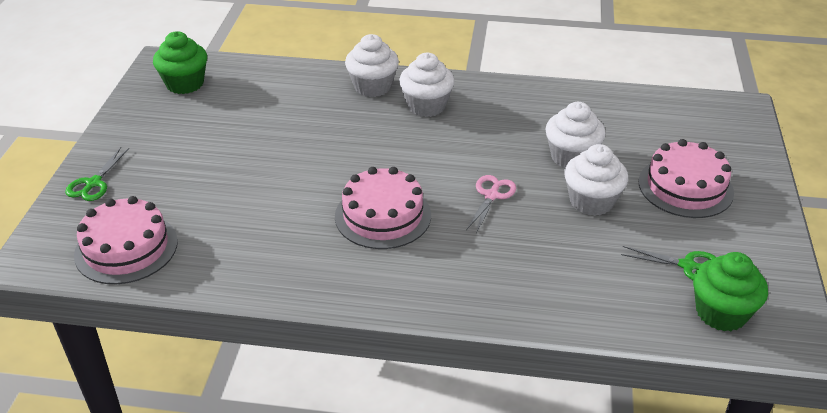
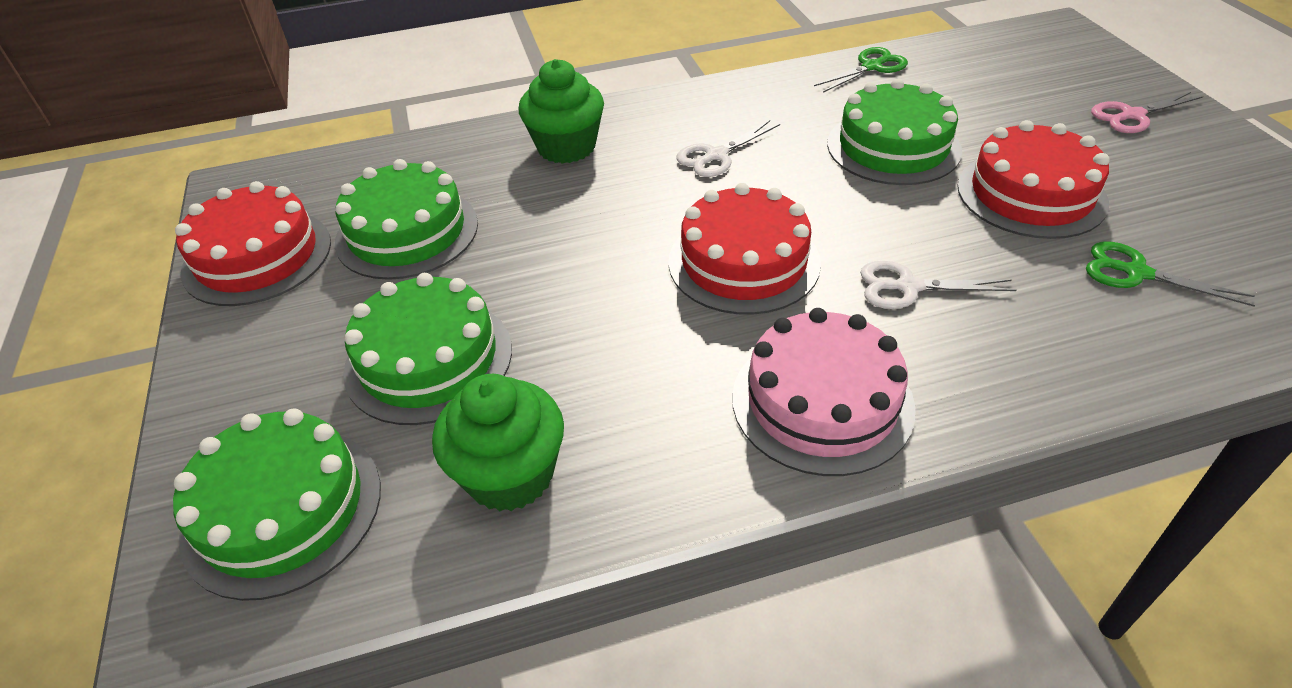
green cake: 0 -> 4
pink cake: 3 -> 1
red cake: 0 -> 3
white cupcake: 4 -> 0
white scissors: 0 -> 2

